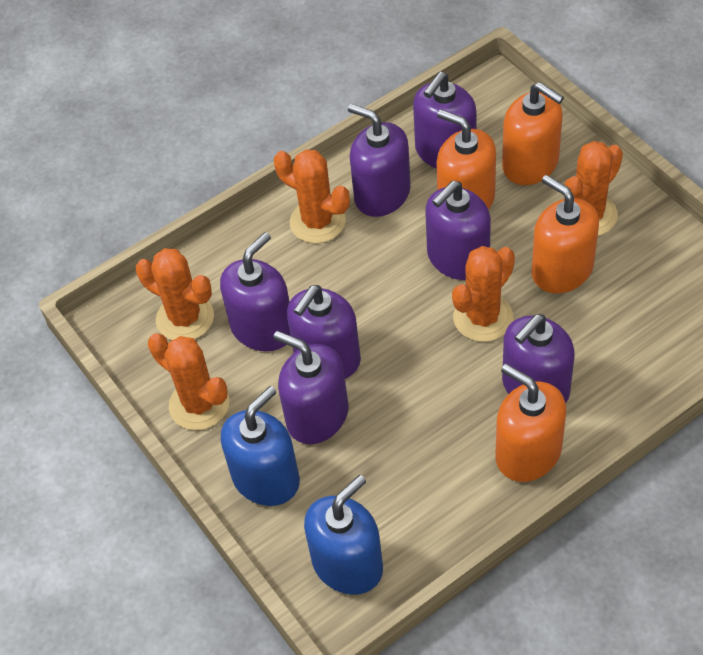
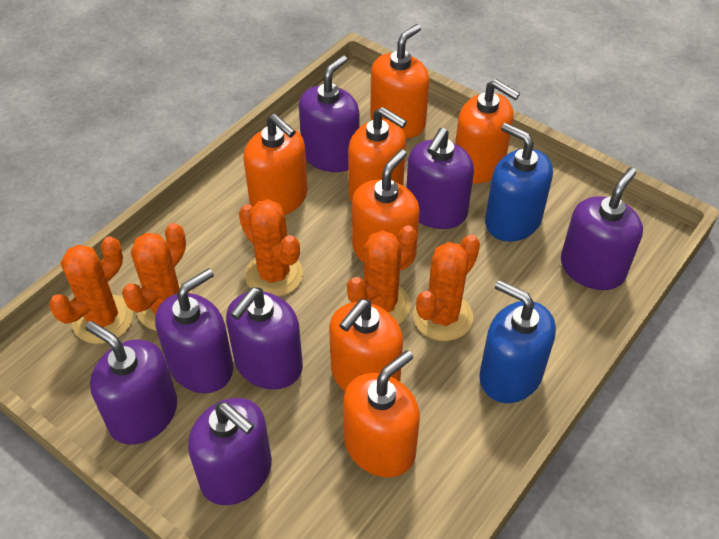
orange soap dispenser: 4 -> 7

